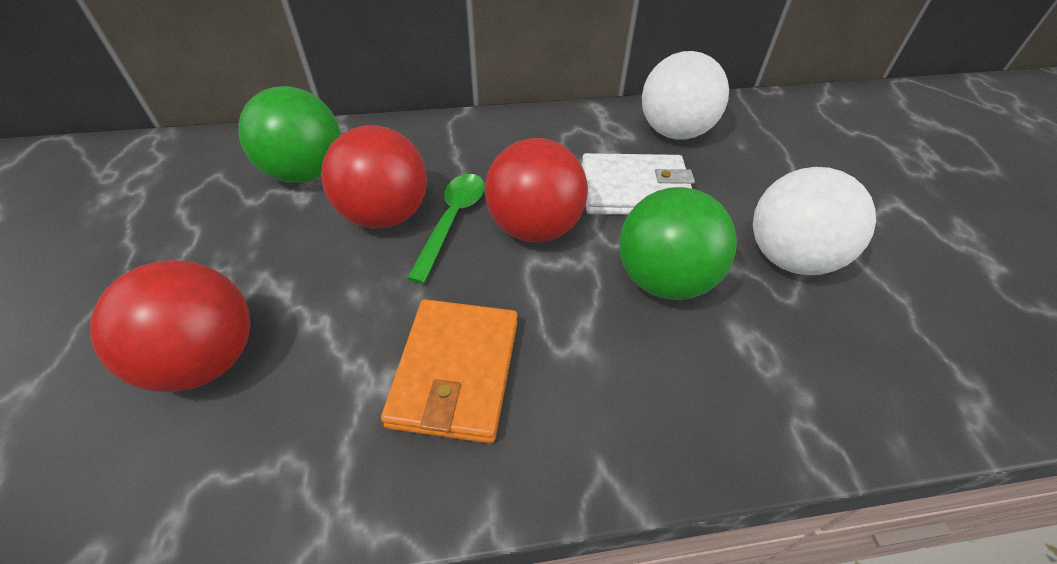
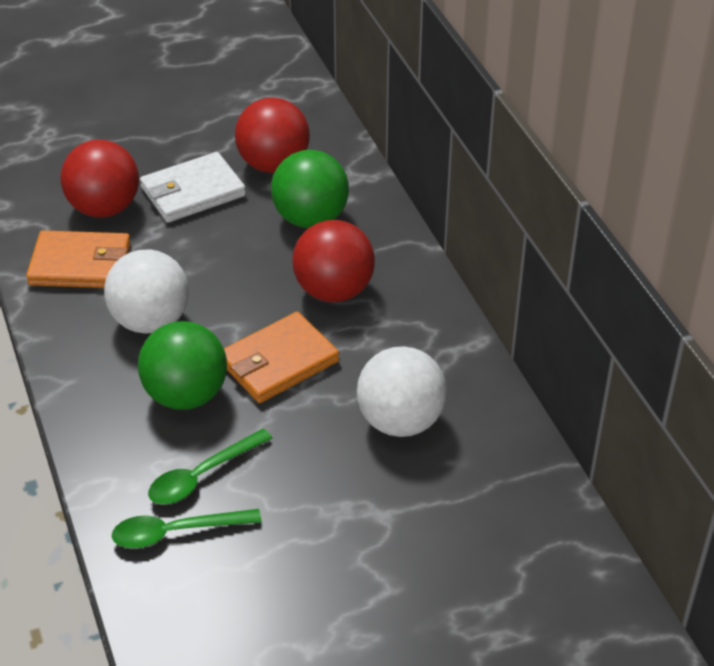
green spoon: 1 -> 2
orange wallet: 1 -> 2

